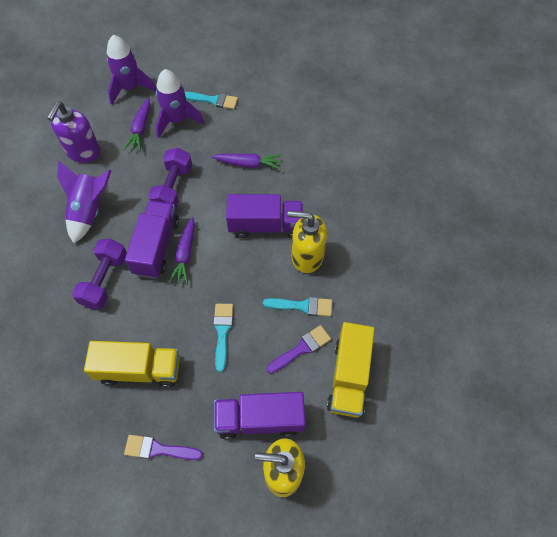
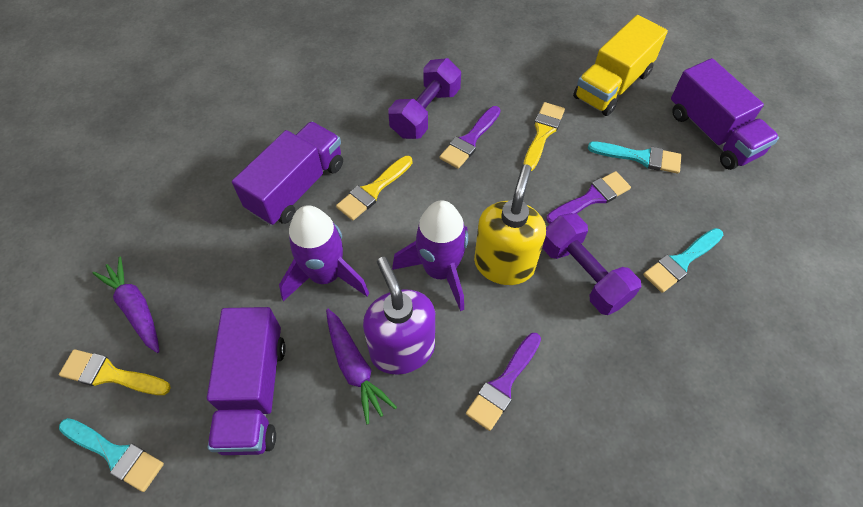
purple brush: 2 -> 3
purple carrot: 3 -> 2
purple rocket: 3 -> 2
yellow brush: 0 -> 3
yellow soap dispenser: 2 -> 1
yellow truck: 2 -> 1

